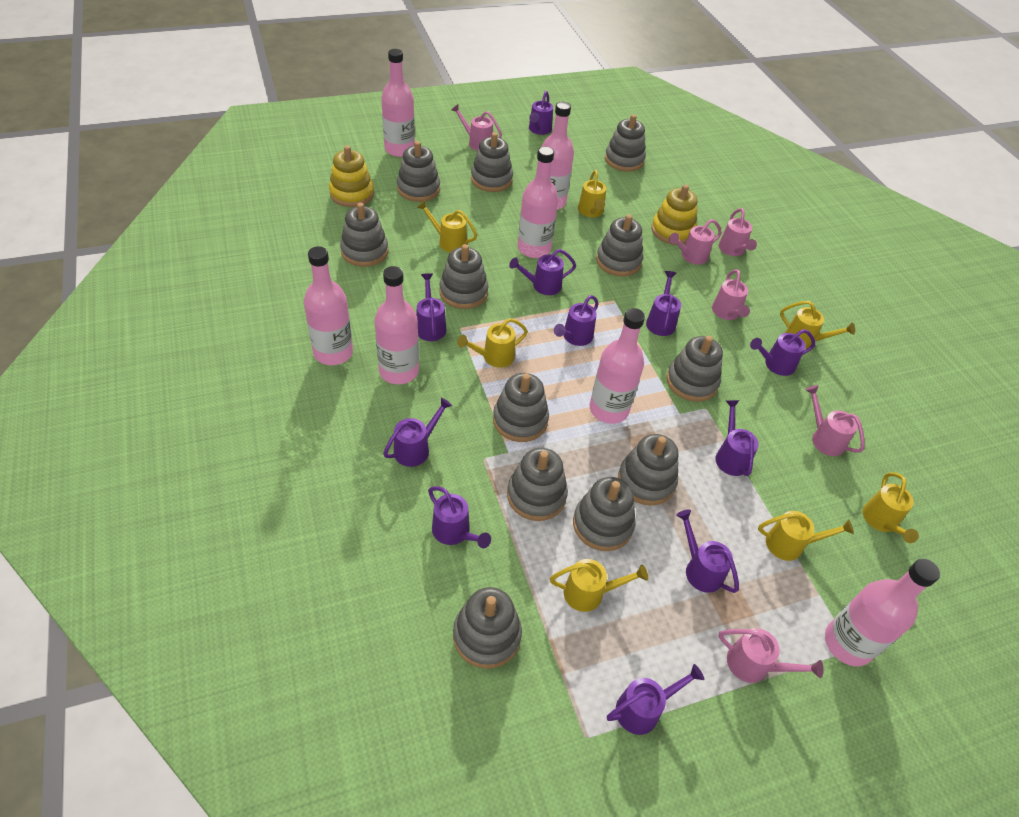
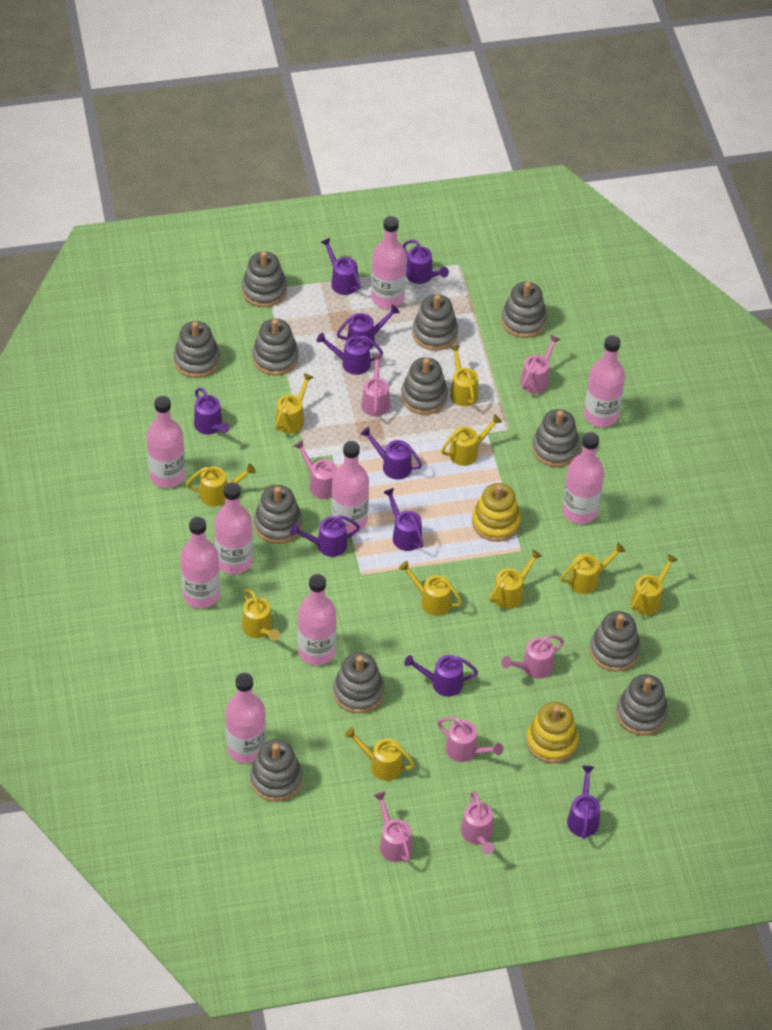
pink bottle: 7 -> 9
pink watering can: 6 -> 7
purple watering can: 11 -> 10
yellow watering can: 7 -> 10

